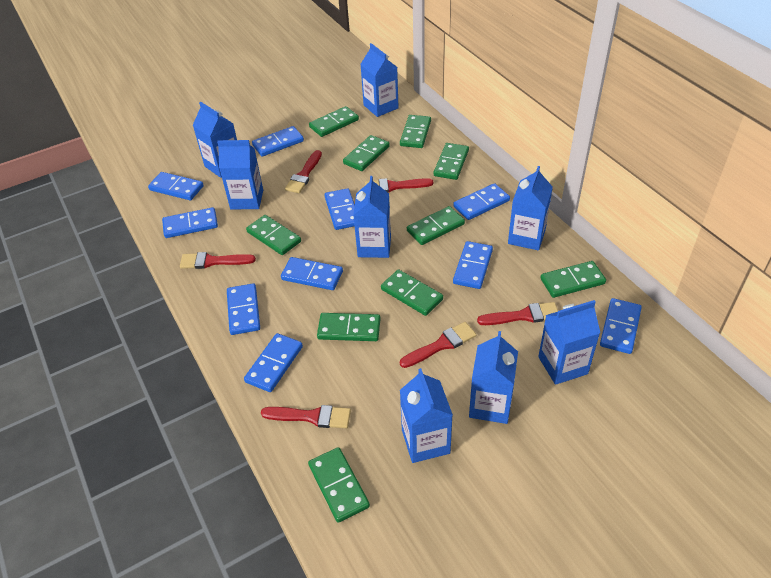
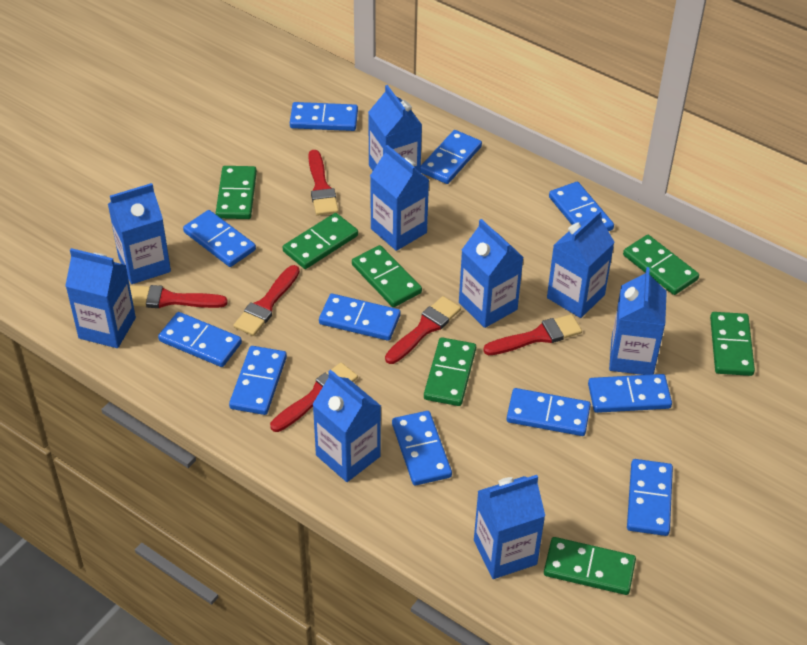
blue carton: 8 -> 9
blue domino: 10 -> 11
green domino: 10 -> 7

